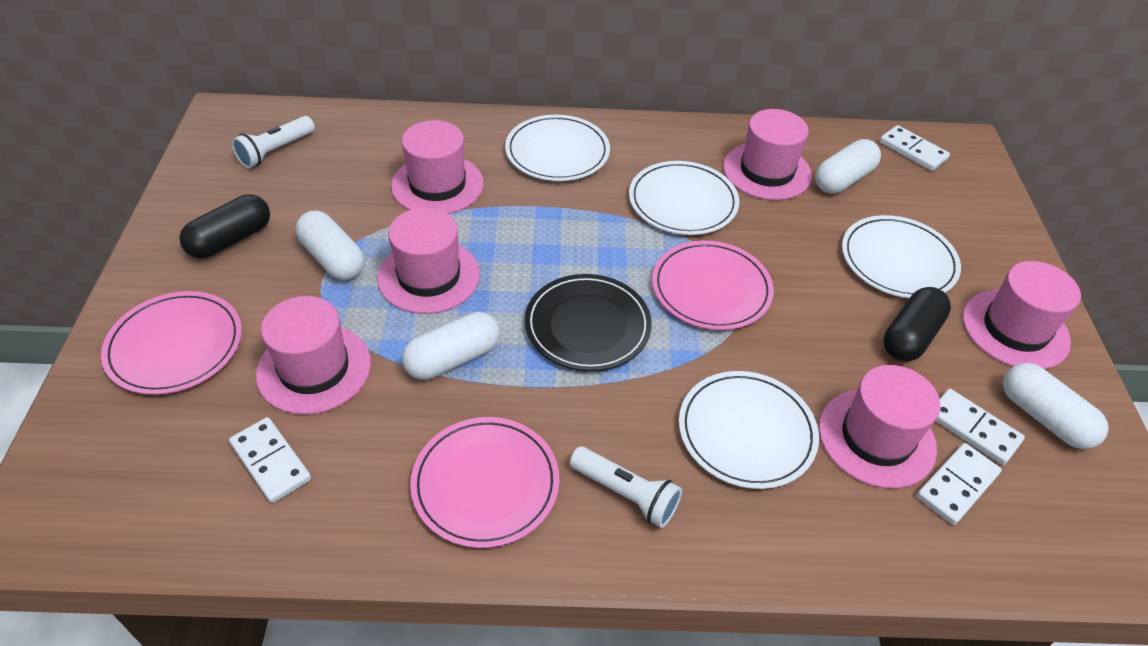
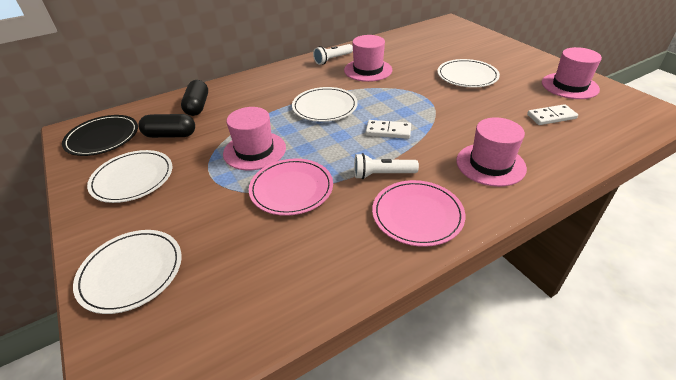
pink hat: 6 -> 4
pink plate: 3 -> 2
white capsule: 4 -> 0
white domino: 4 -> 2

